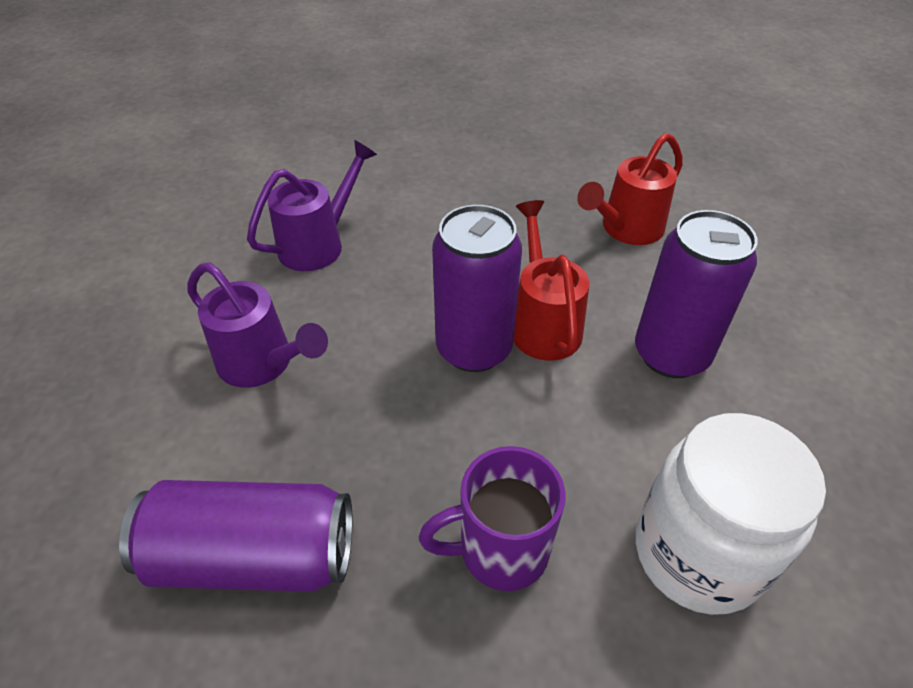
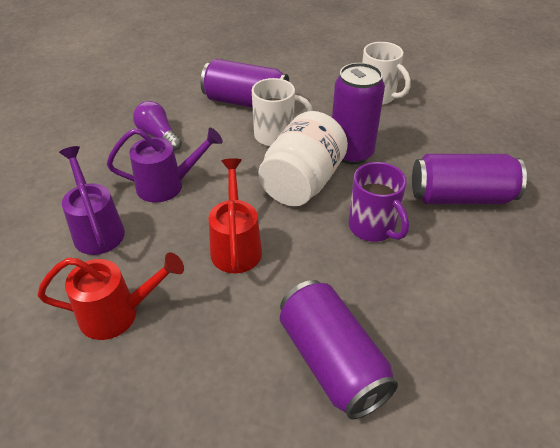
purple can: 3 -> 4
purple light bulb: 0 -> 1
white mug: 0 -> 2

